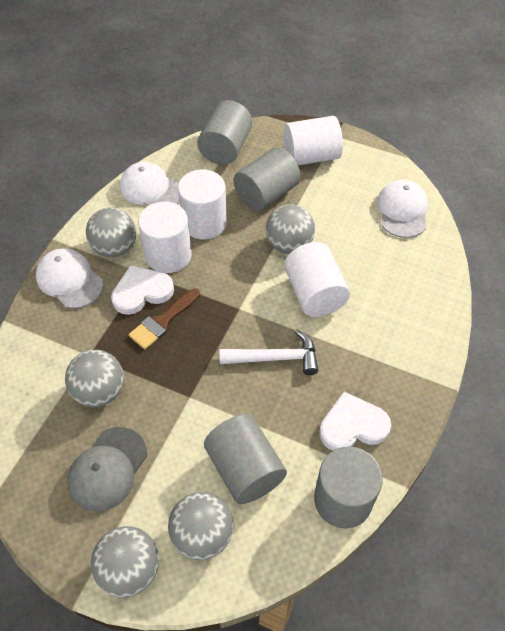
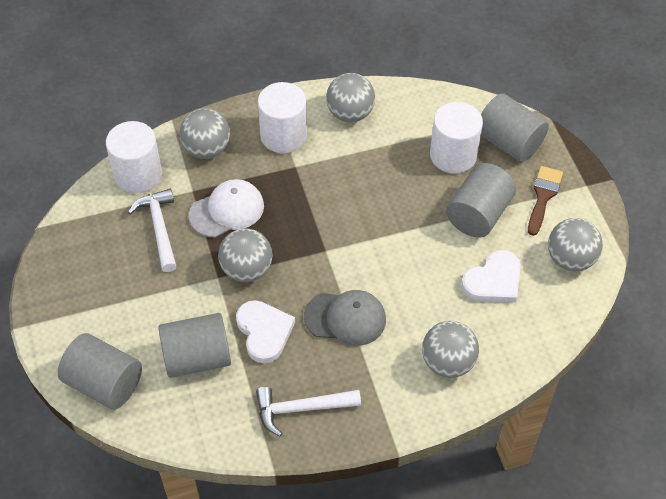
white cap: 3 -> 1
white cylinder: 4 -> 3
white hammer: 1 -> 2

